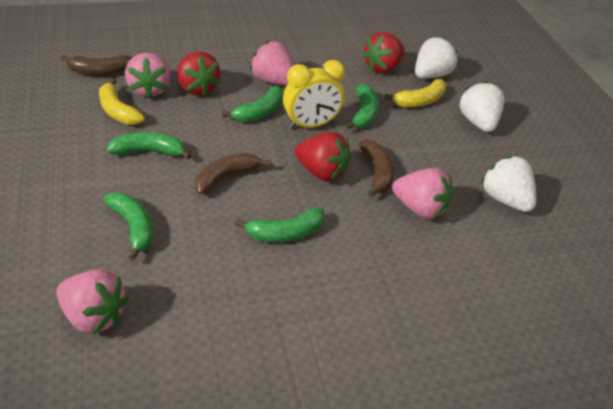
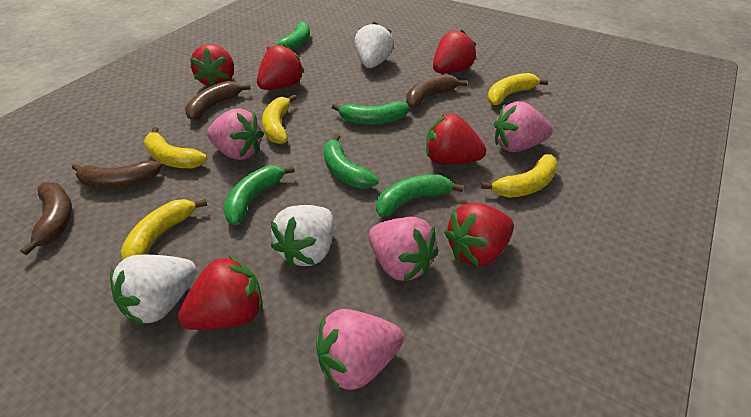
brown banana: 3 -> 4
red strawberry: 3 -> 6
yellow banana: 2 -> 5
yellow clock: 1 -> 0

